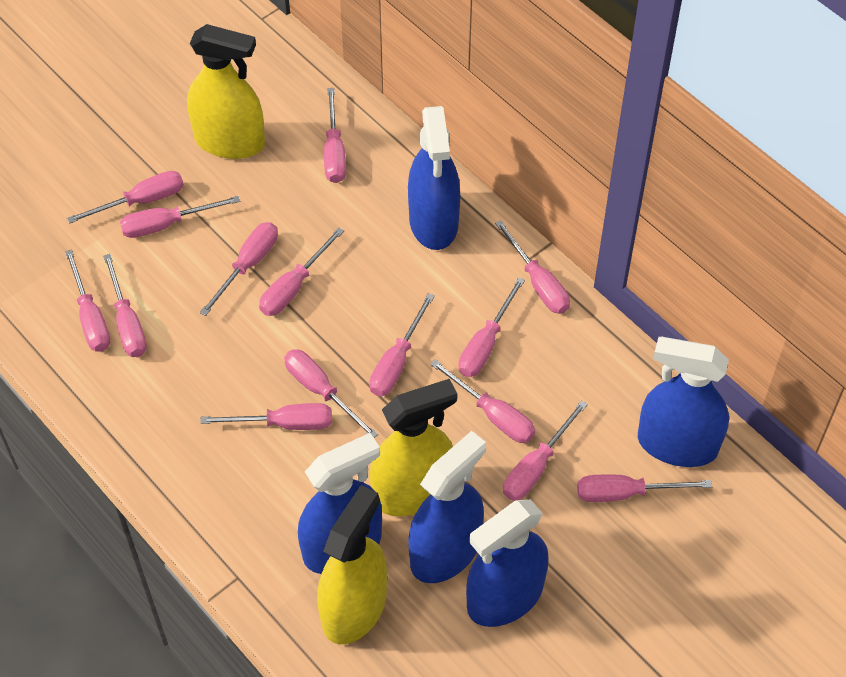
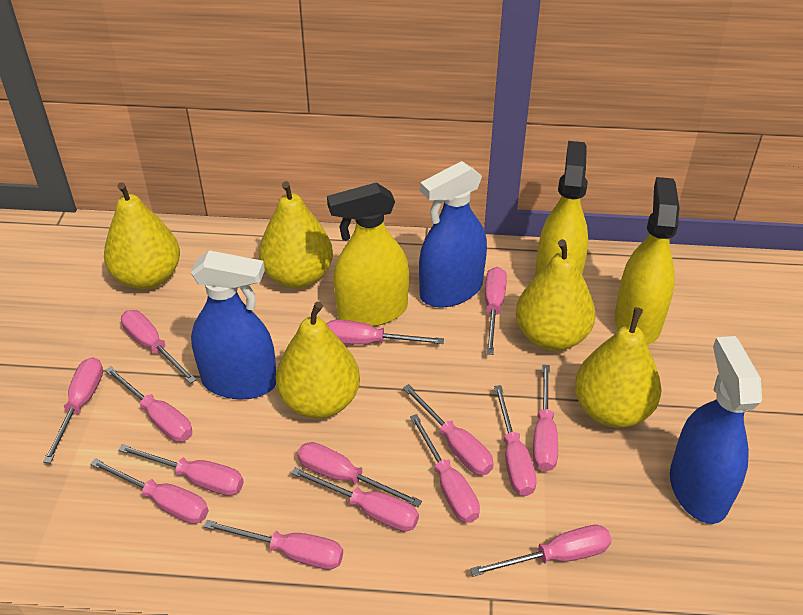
blue spray bottle: 5 -> 3
yellow pear: 0 -> 5

